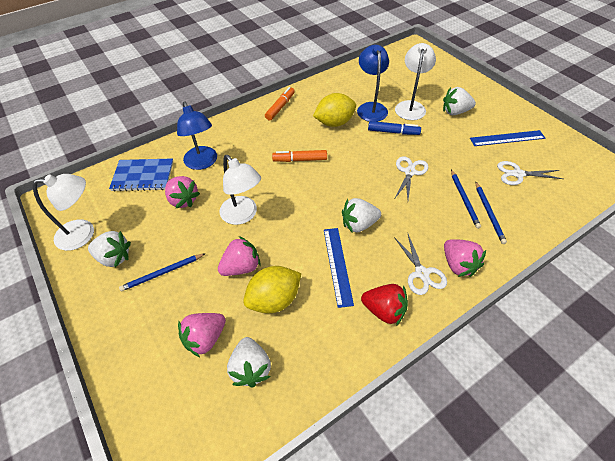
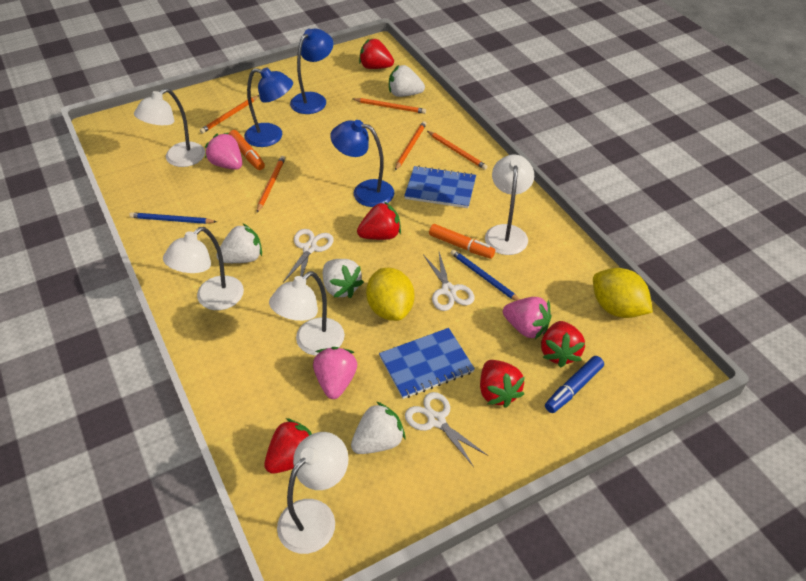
blue lamp: 2 -> 3
blue notebook: 1 -> 2
blue pencil: 3 -> 2
blue ruler: 2 -> 0
orange pencil: 0 -> 5
pink strawberry: 4 -> 3
red strawberry: 1 -> 5
white lamp: 3 -> 5

